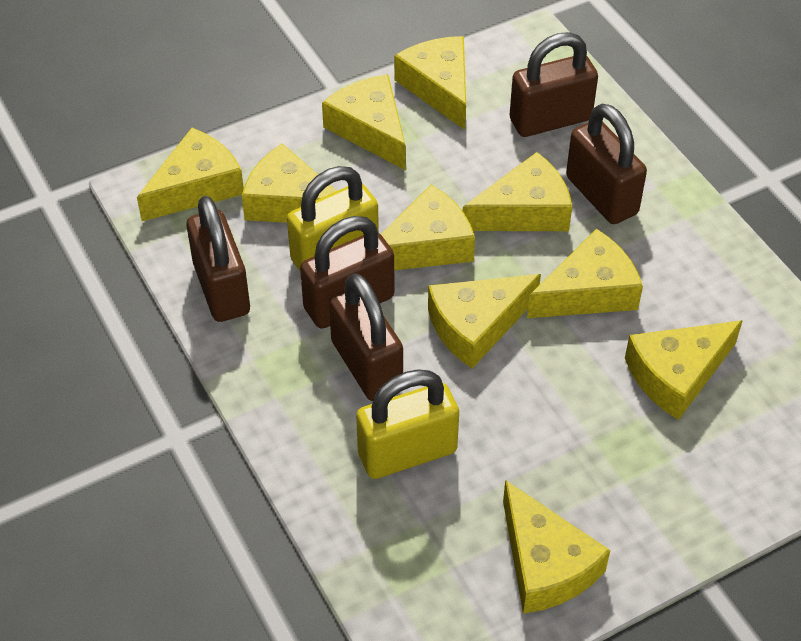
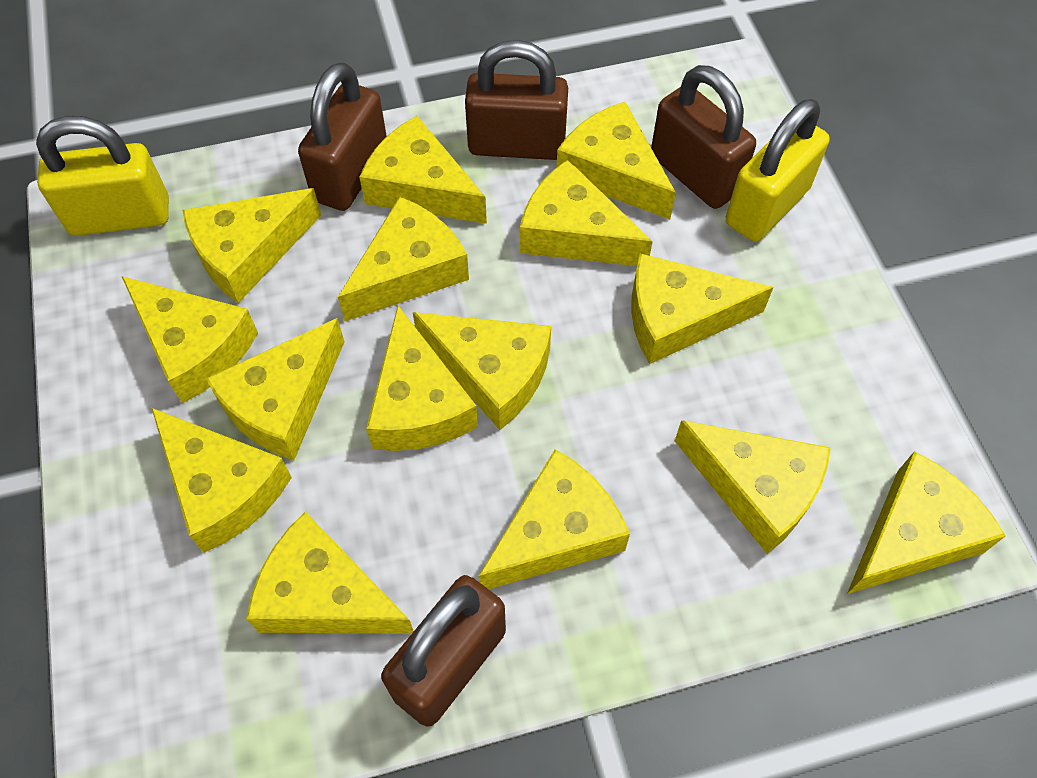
brown padlock: 5 -> 4
yellow cheese: 10 -> 15

